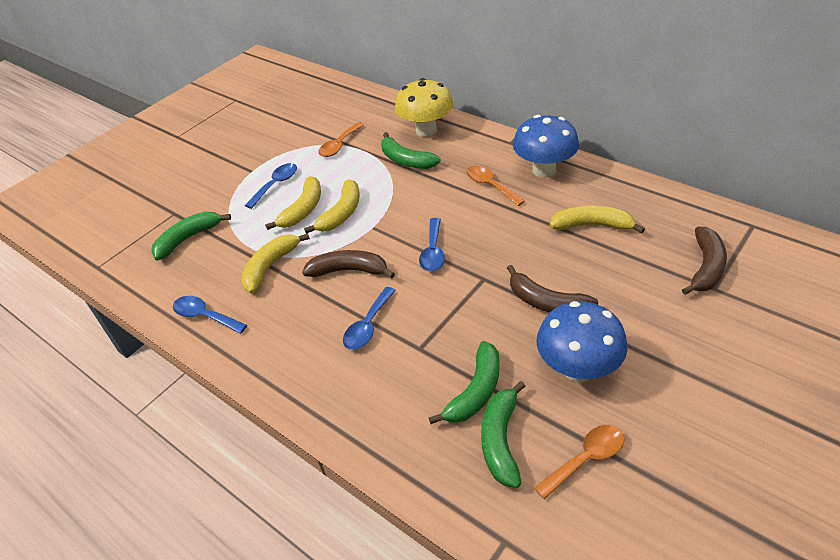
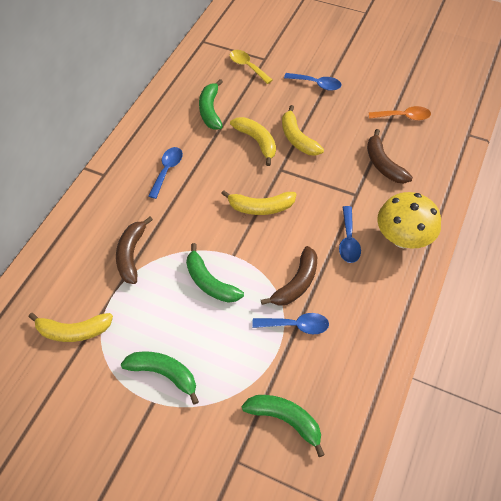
blue mushroom: 2 -> 0
orange spoon: 3 -> 1
yellow spoon: 0 -> 1

